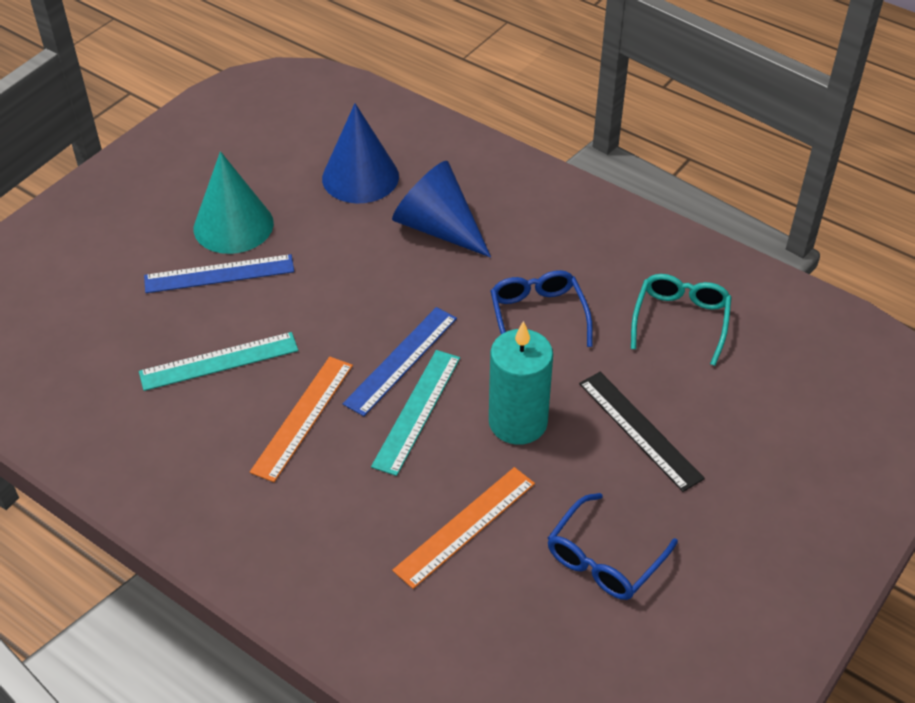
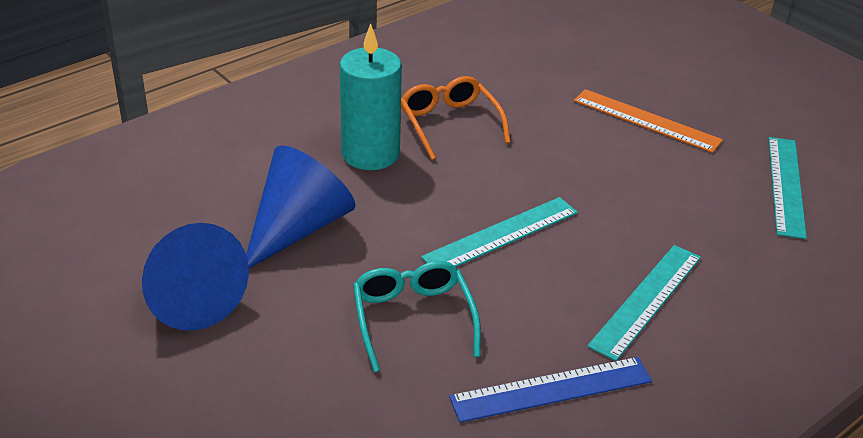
black ruler: 1 -> 0
blue glasses: 2 -> 0
blue ruler: 2 -> 1
orange glasses: 0 -> 1
orange ruler: 2 -> 1
turquoise cone: 1 -> 0
turquoise ruler: 2 -> 3

